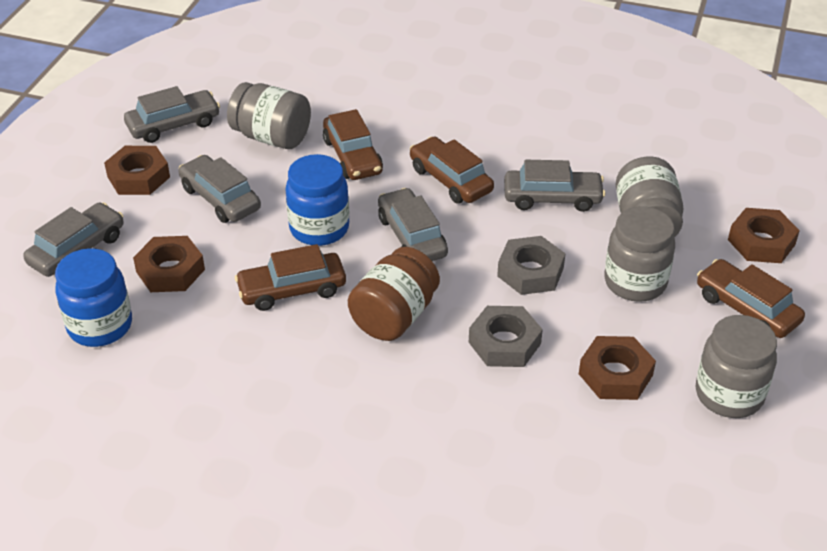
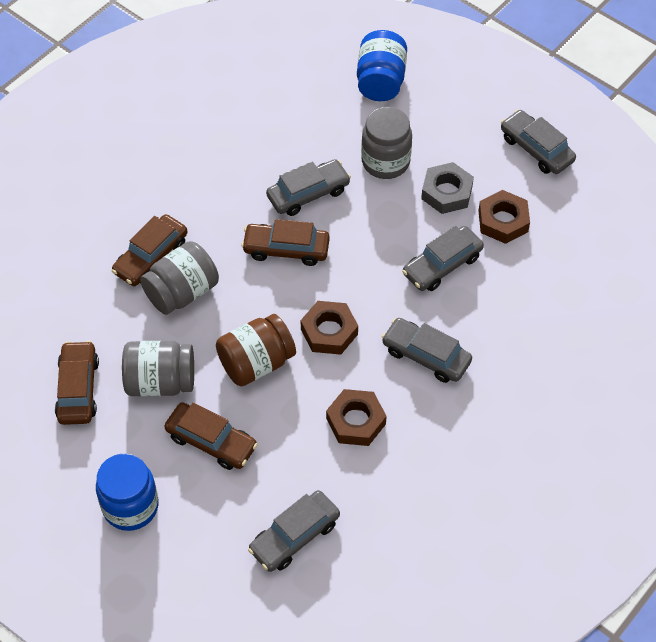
brown nut: 4 -> 3
grey jar: 4 -> 3
grey nut: 2 -> 1

